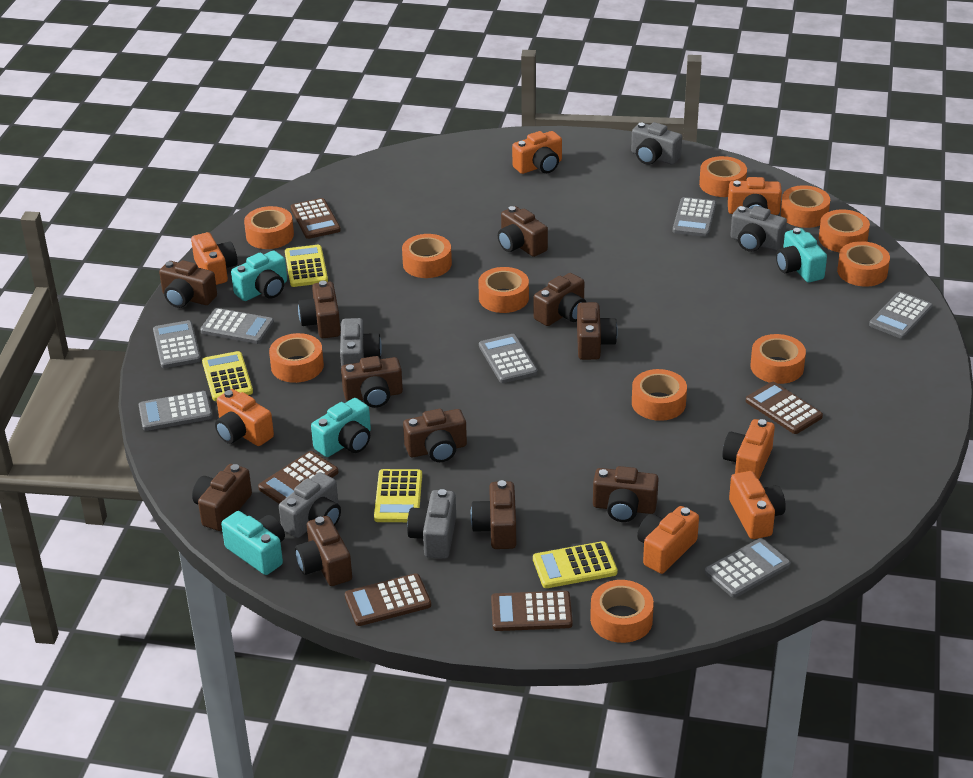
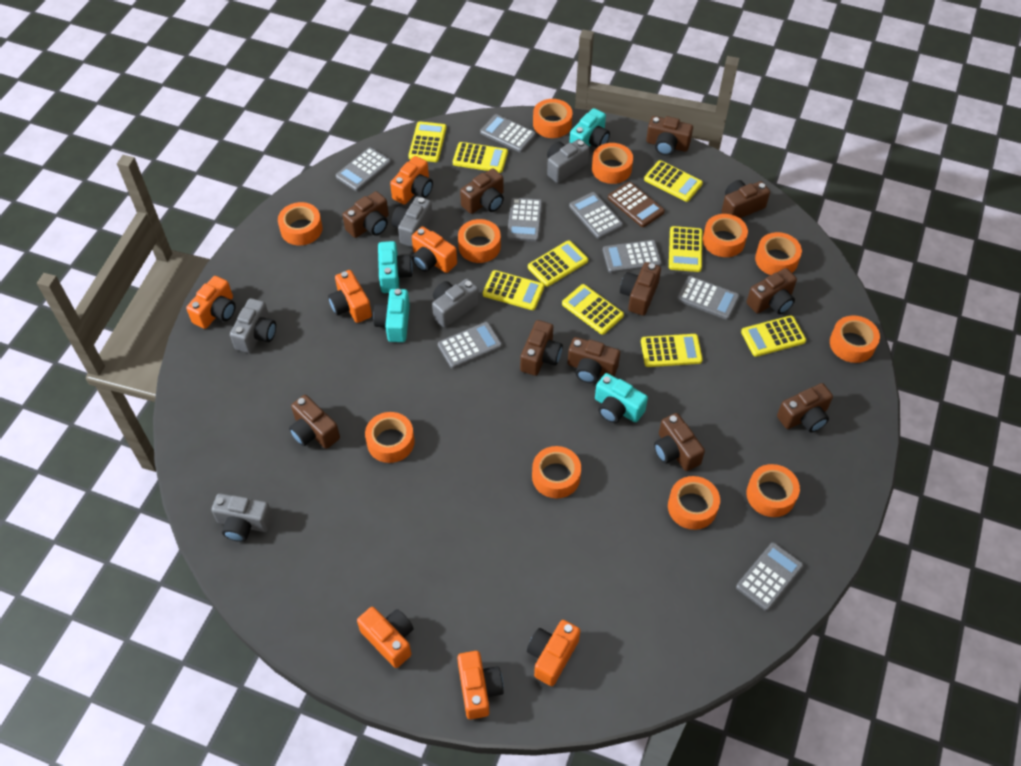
brown calculator: 5 -> 1
grey calculator: 7 -> 8
yellow calculator: 4 -> 9

